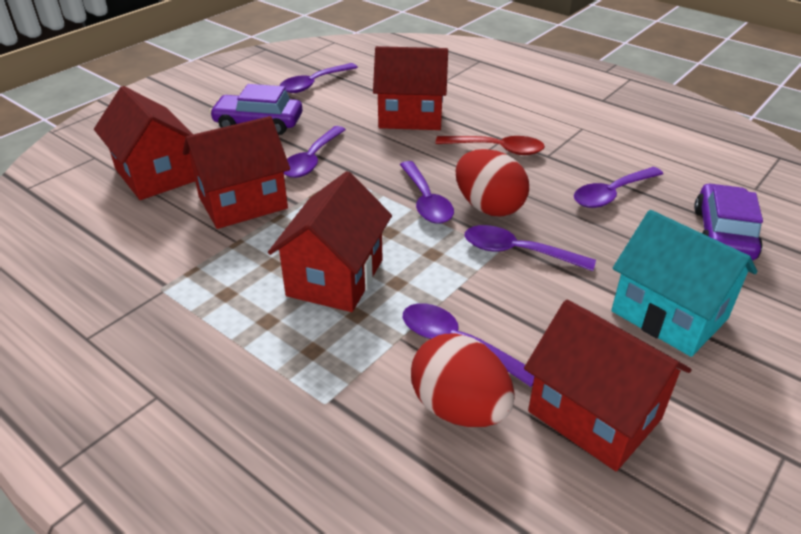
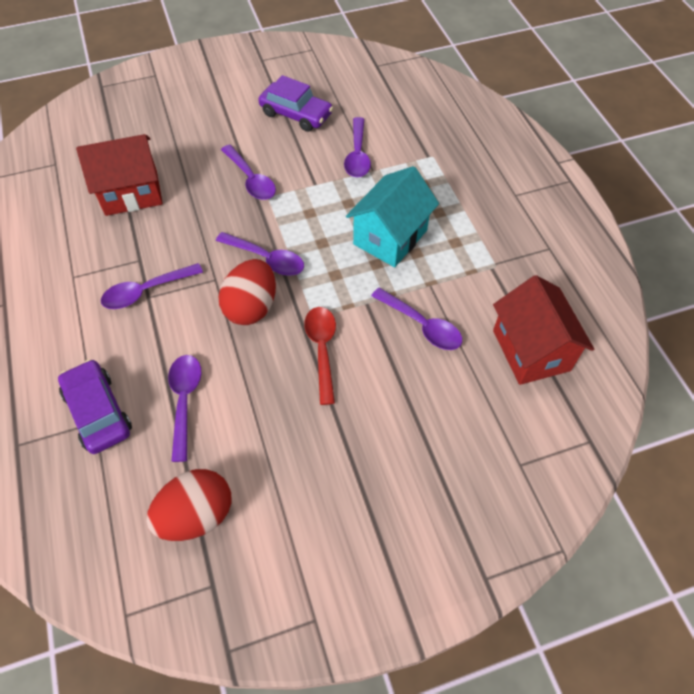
red house: 5 -> 2

